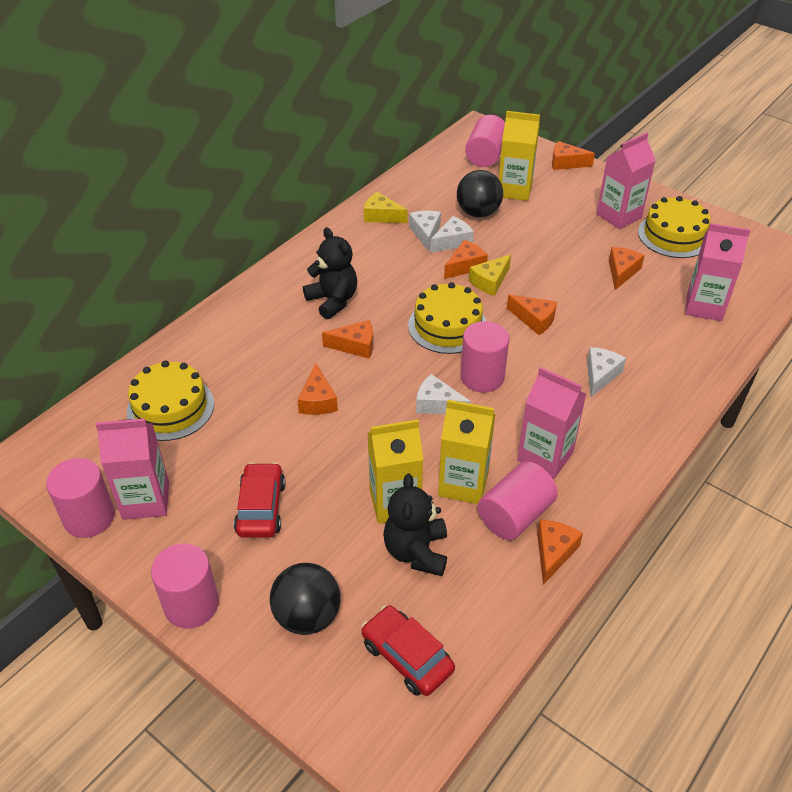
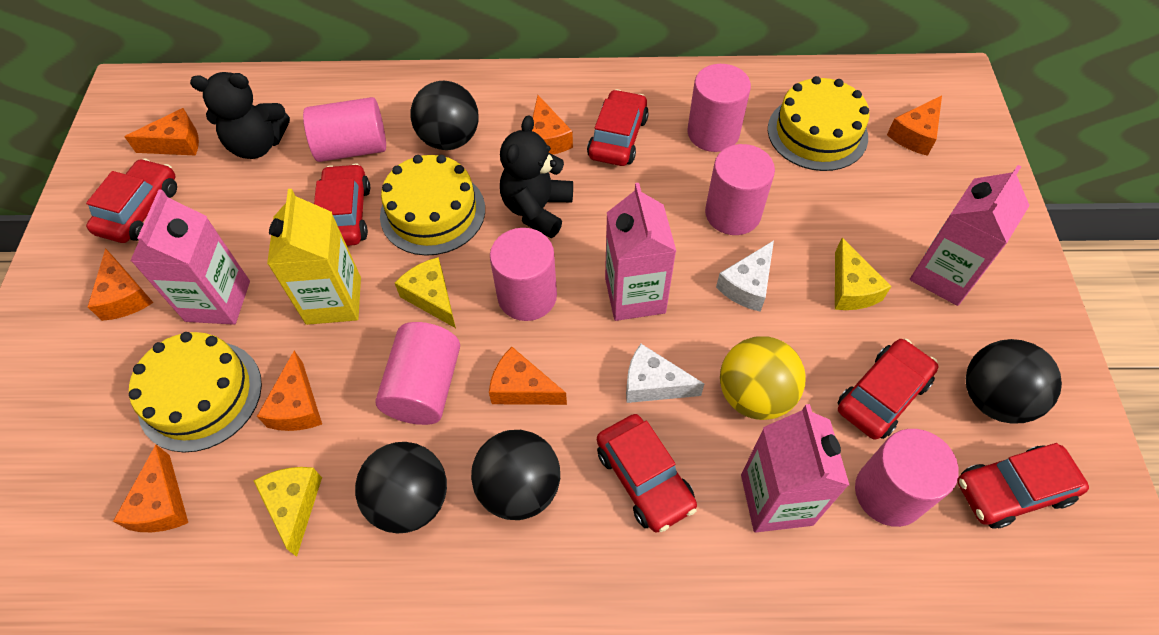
black ball: 2 -> 4
pink cylinder: 5 -> 6
red car: 2 -> 6
white cheese: 4 -> 2
yellow ball: 0 -> 1
yellow carton: 3 -> 1
yellow cheese: 2 -> 3

